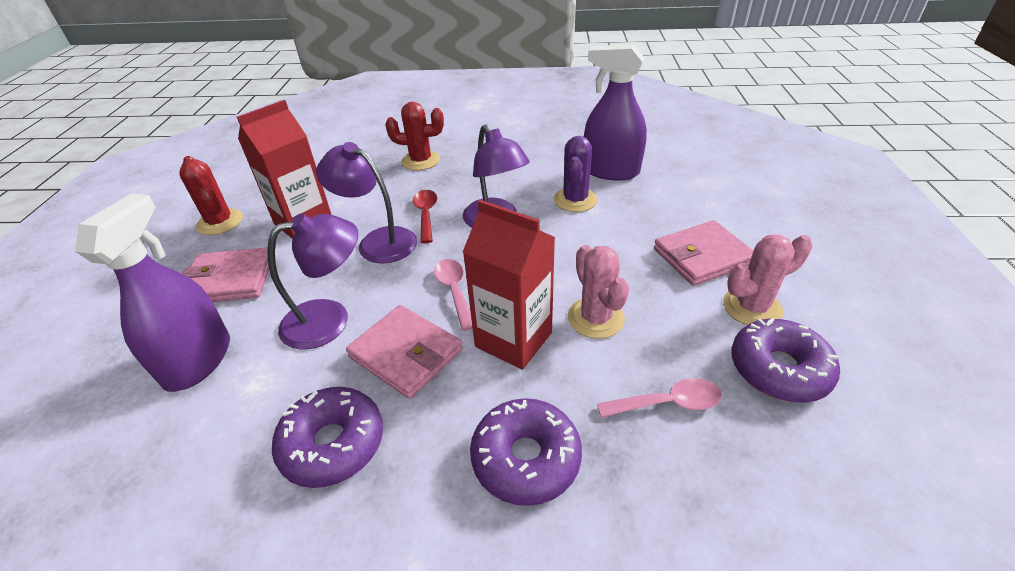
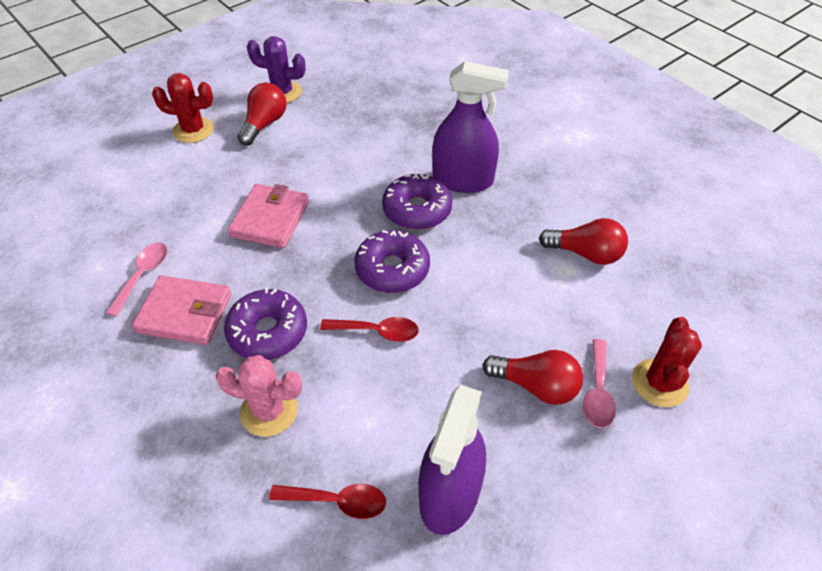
pink cactus: 2 -> 1
pink wallet: 3 -> 2
purple lamp: 3 -> 0
red carton: 2 -> 0
red light bulb: 0 -> 3
red spoon: 1 -> 2

